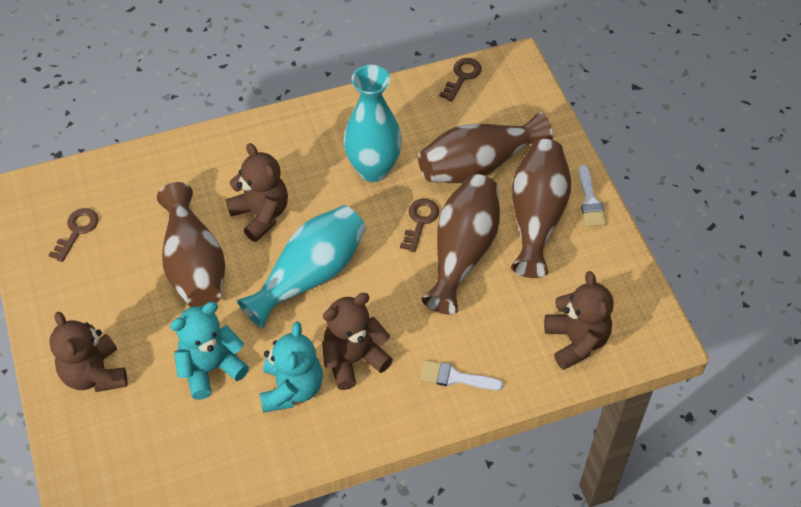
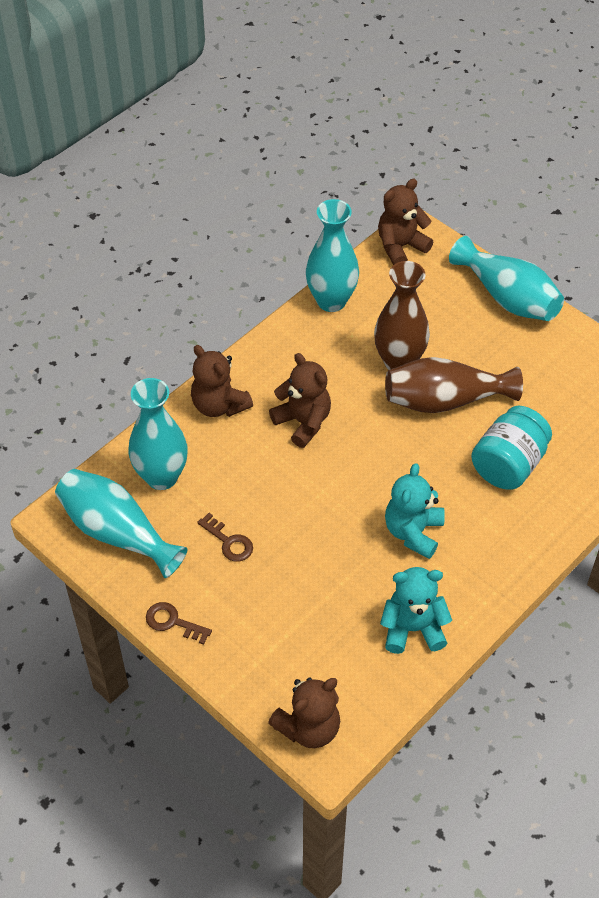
brown key: 3 -> 2
brown vase: 4 -> 2
turquoise jar: 0 -> 1
turquoise vase: 2 -> 4
white brush: 2 -> 0

